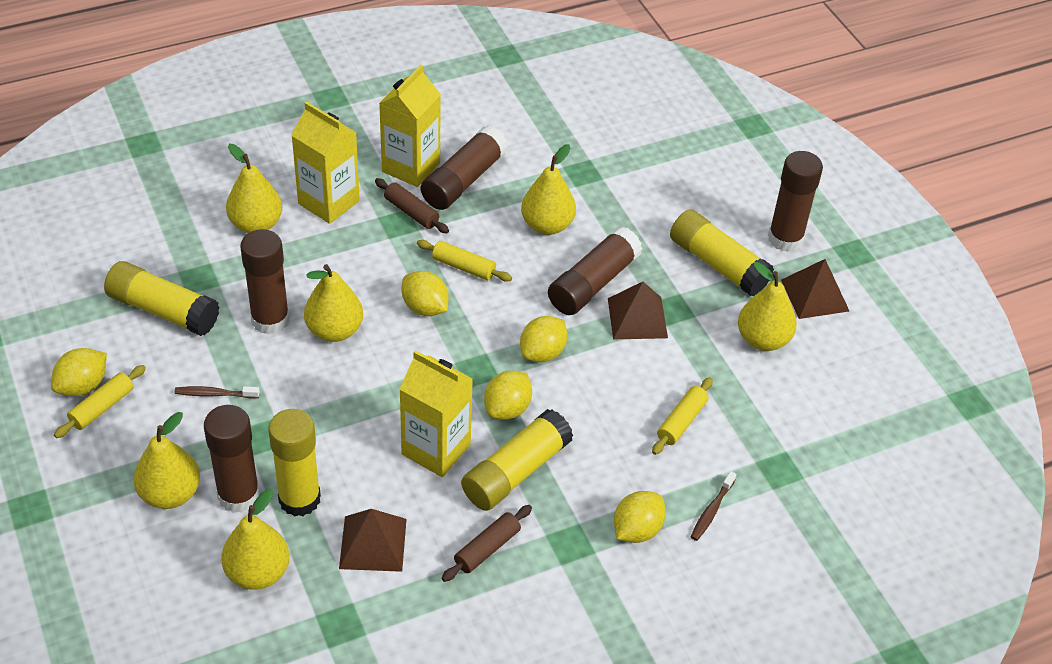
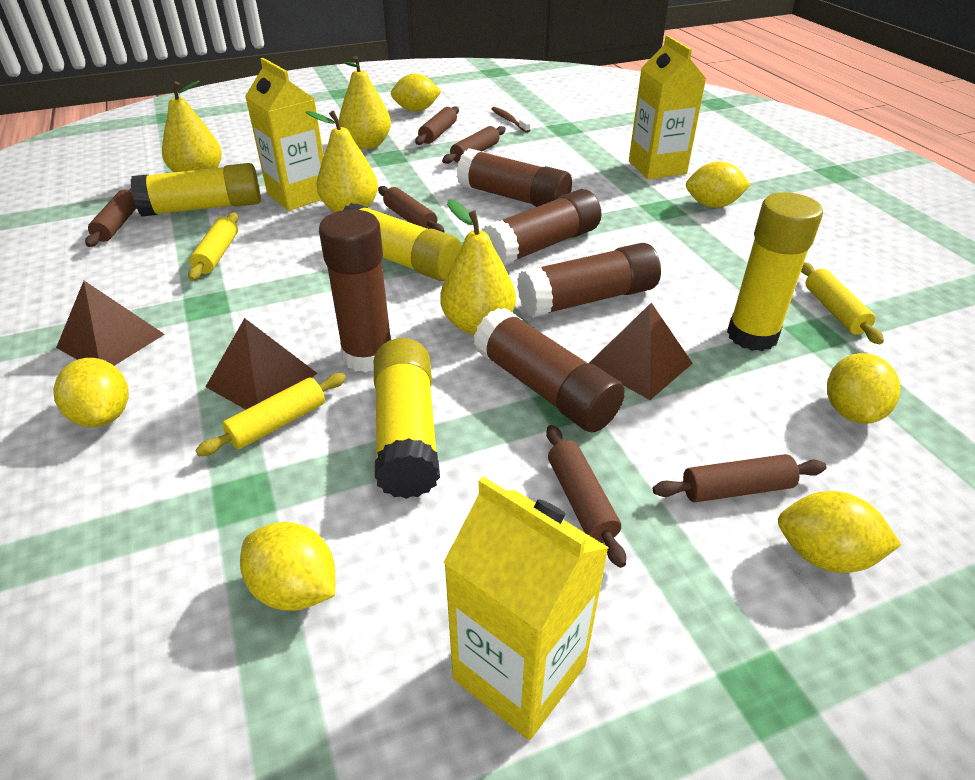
brown rolling pin: 2 -> 6
brown toothbrush: 2 -> 1
yellow lemon: 5 -> 6
yellow pear: 6 -> 4

